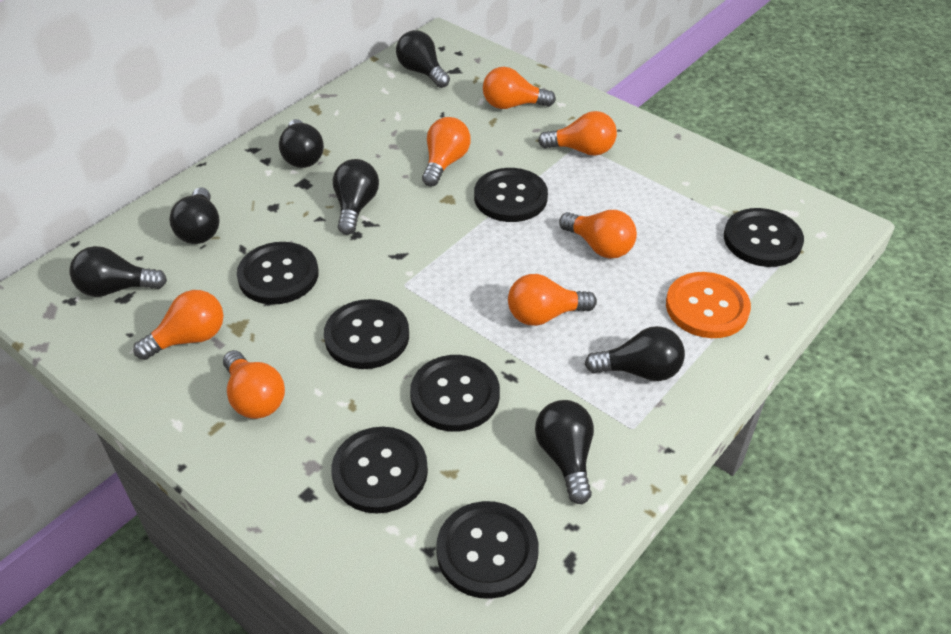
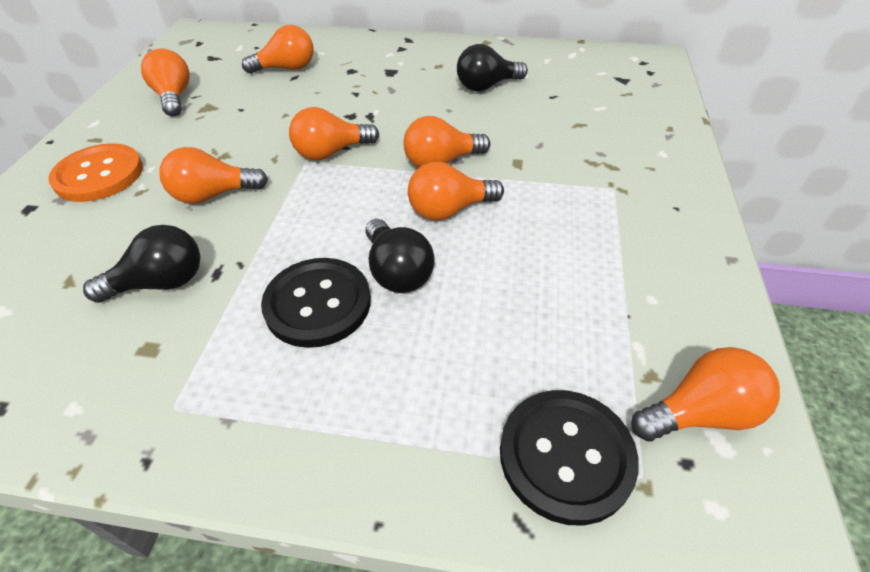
black button: 7 -> 2
black light bulb: 7 -> 3

